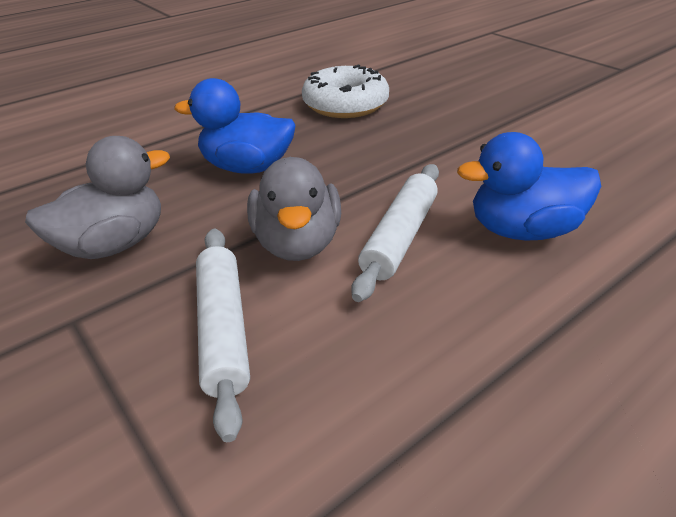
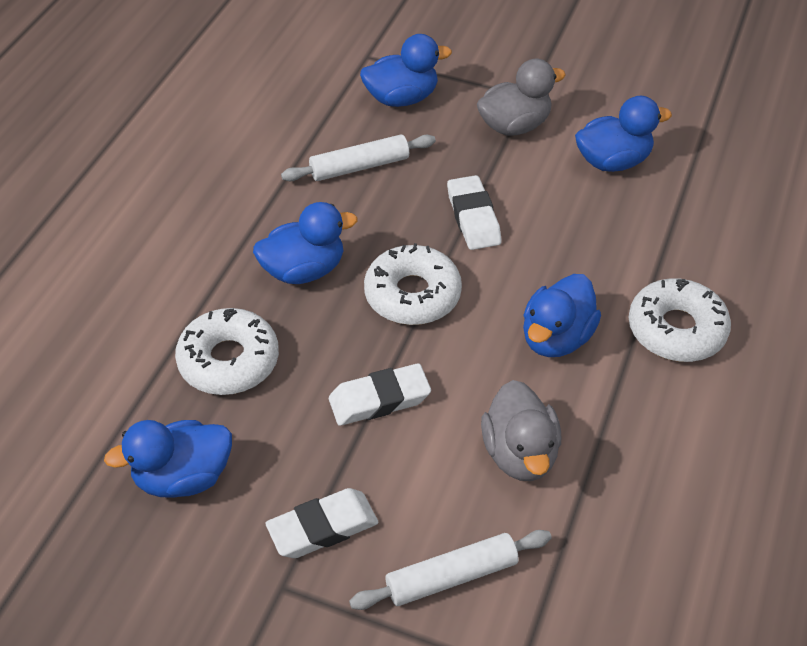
blue duck: 2 -> 5
white donut: 1 -> 3
white eraser: 0 -> 3

